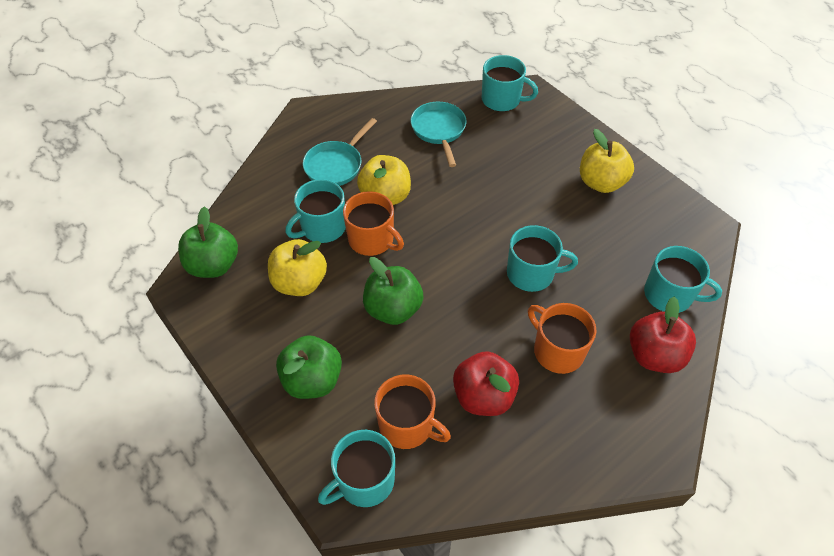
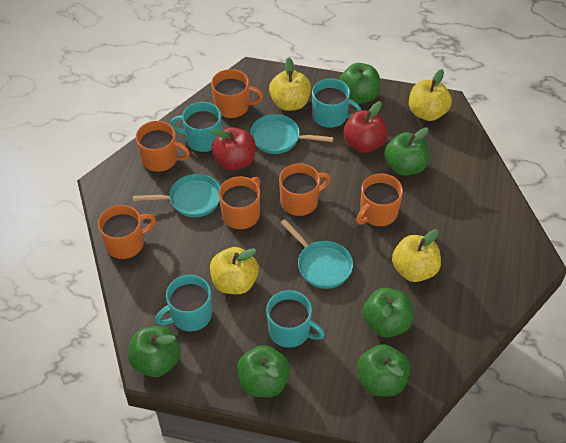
green apple: 3 -> 6
orange mug: 3 -> 6
turquoise mug: 5 -> 4
turquoise pan: 2 -> 3
yellow apple: 3 -> 4

